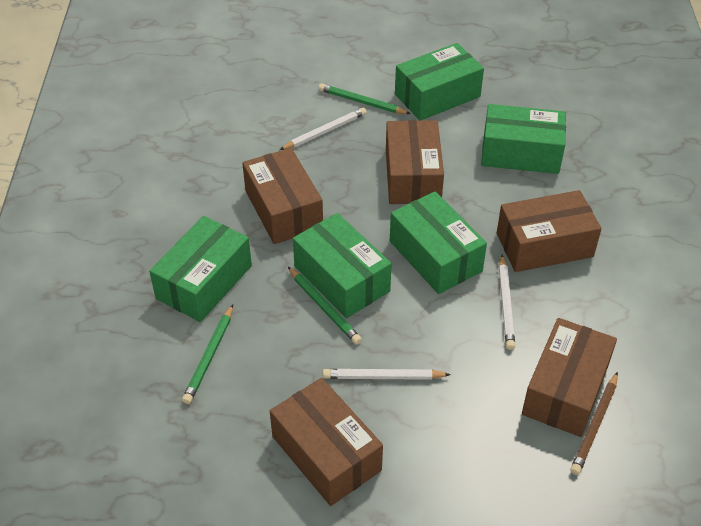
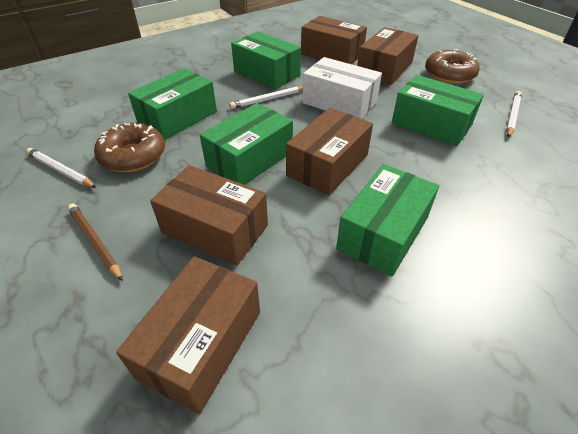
brown donut: 0 -> 2
green pencil: 3 -> 0
white box: 0 -> 1

